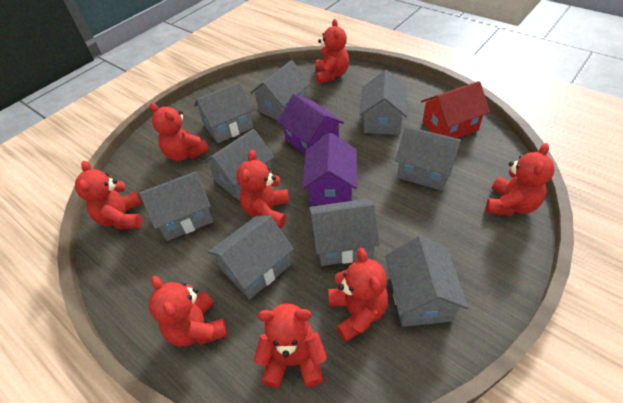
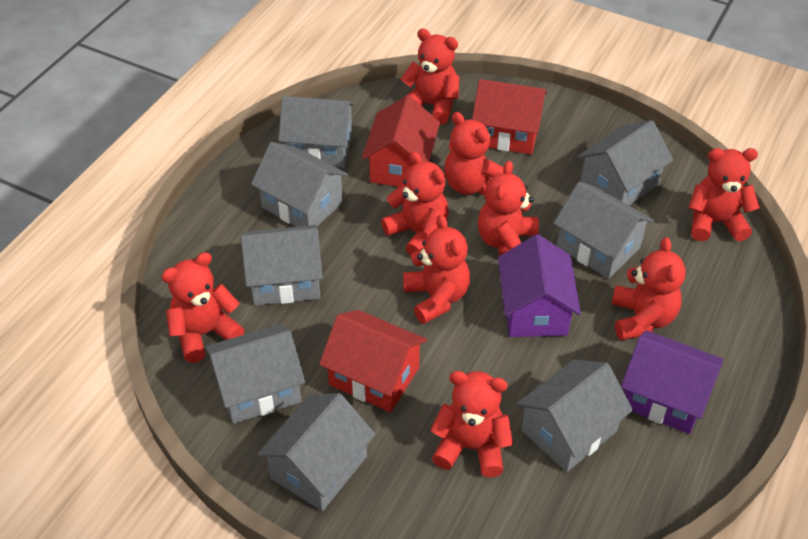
grey house: 9 -> 8
red house: 1 -> 3
red teddy bear: 8 -> 9

